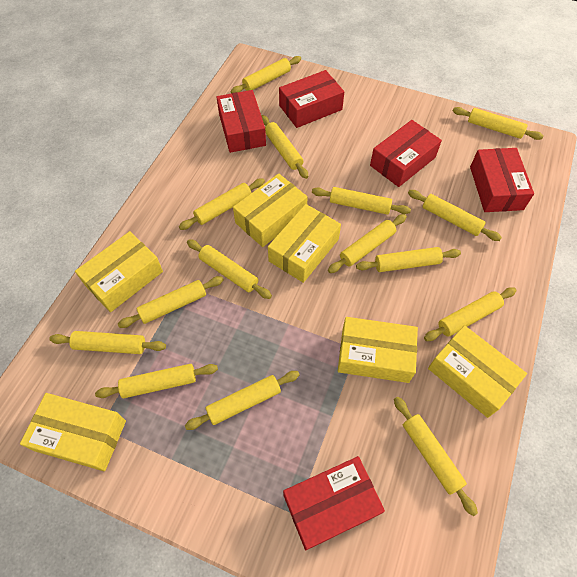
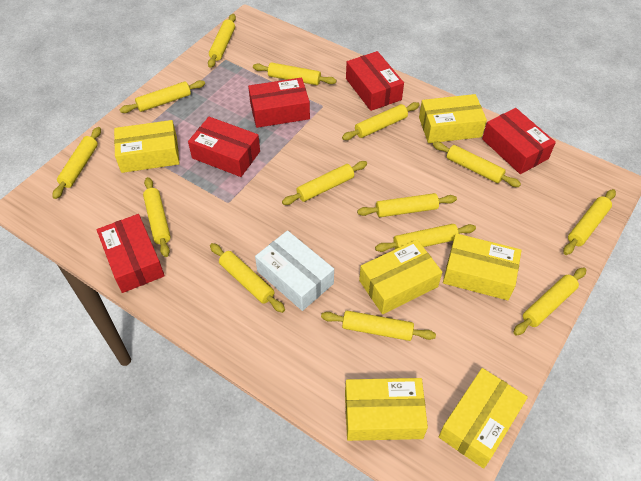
white box: 0 -> 1
yellow rolling pin: 15 -> 14

